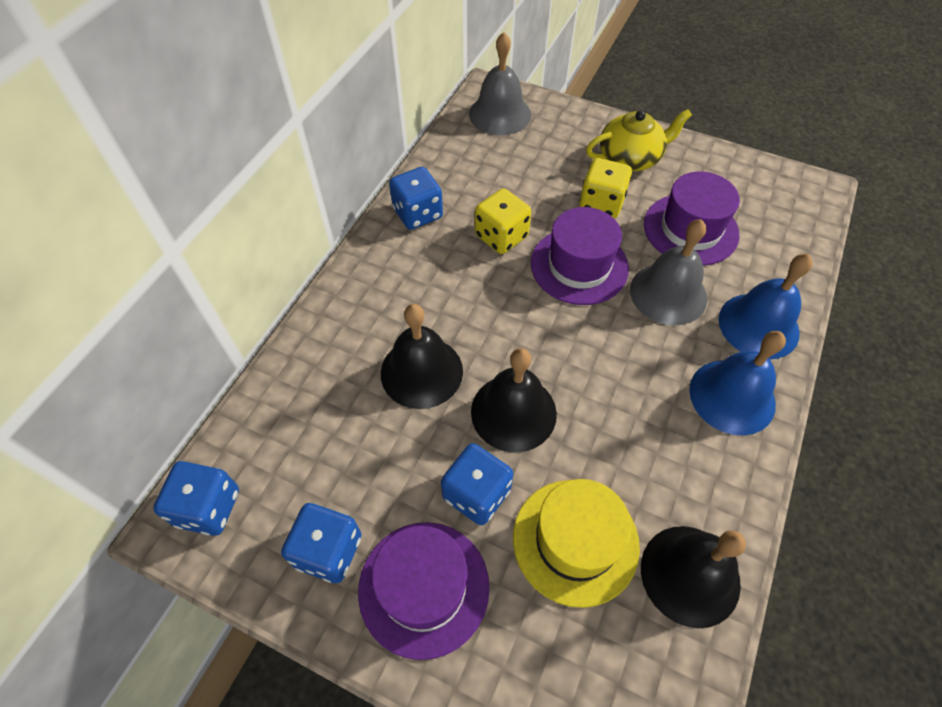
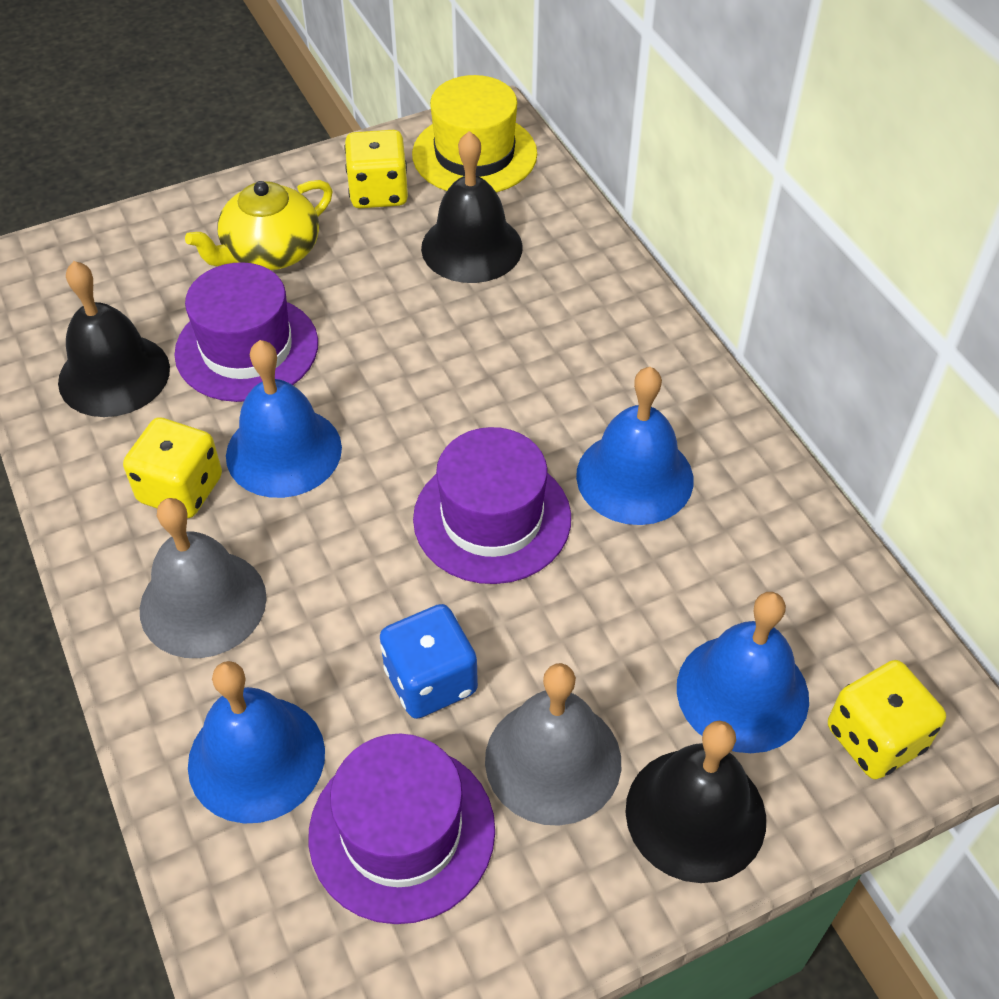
blue bell: 2 -> 4
blue dice: 4 -> 1
yellow dice: 2 -> 3

